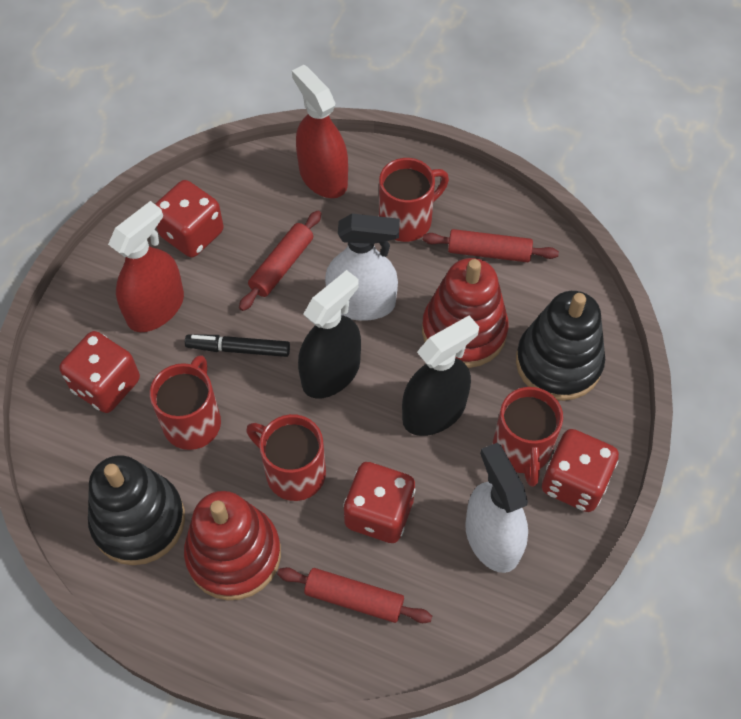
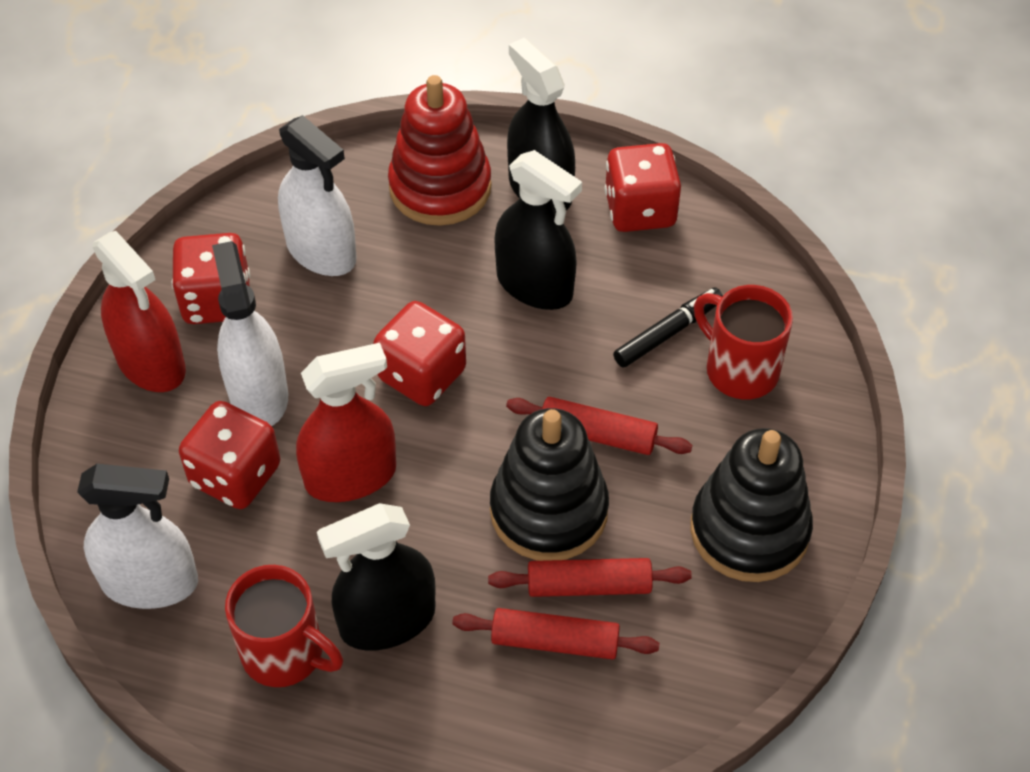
black spray bottle: 2 -> 3
red mug: 4 -> 2
red stacking toy: 2 -> 1
white spray bottle: 2 -> 3

